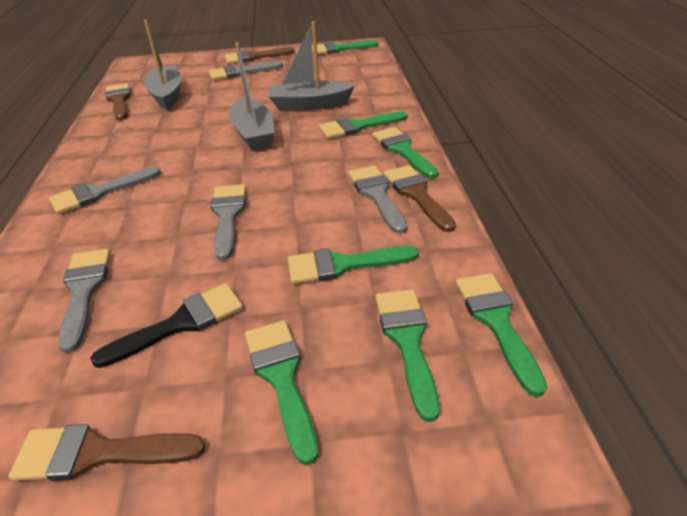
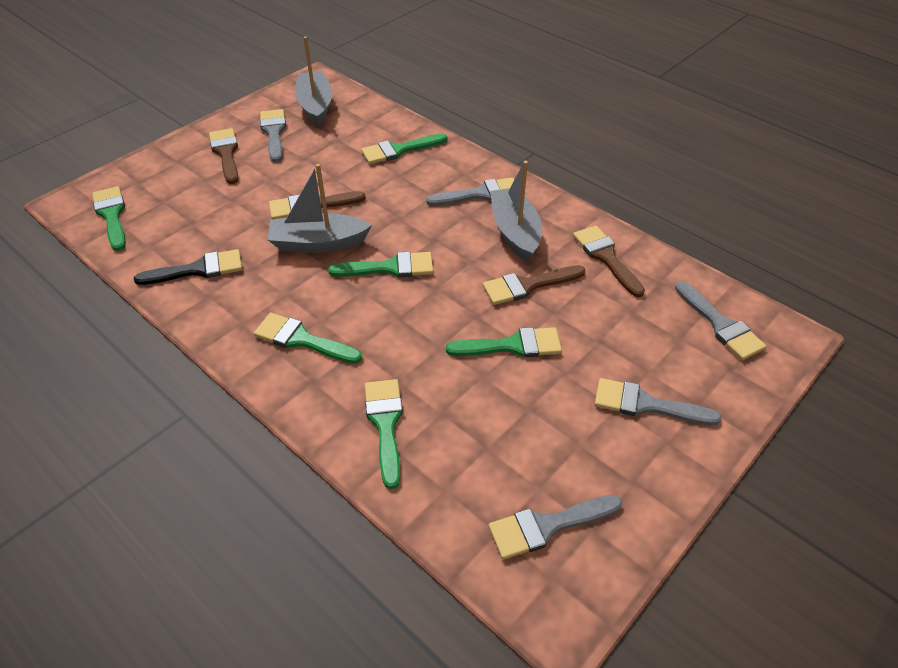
green brush: 7 -> 6

